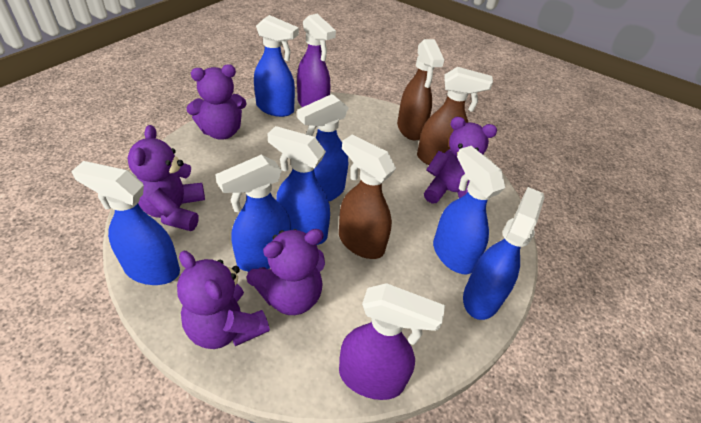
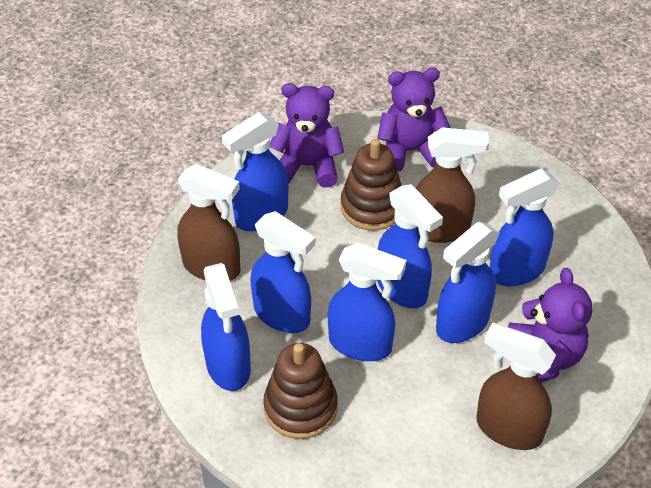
brown stacking toy: 0 -> 2
purple spray bottle: 2 -> 0
purple teddy bear: 5 -> 3

